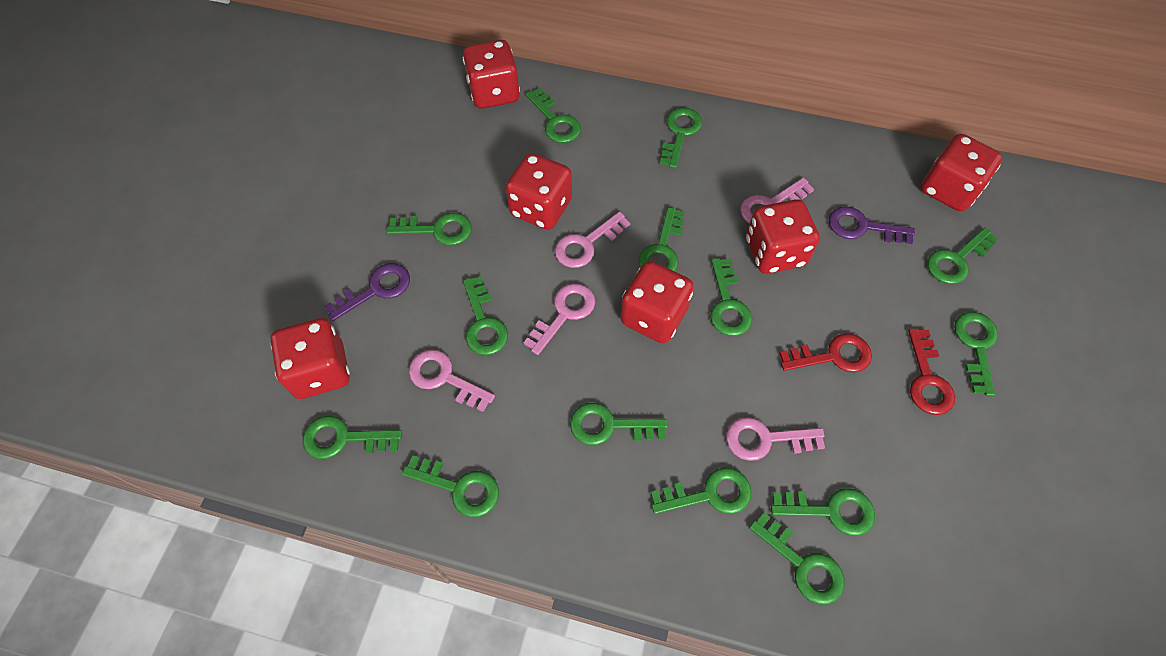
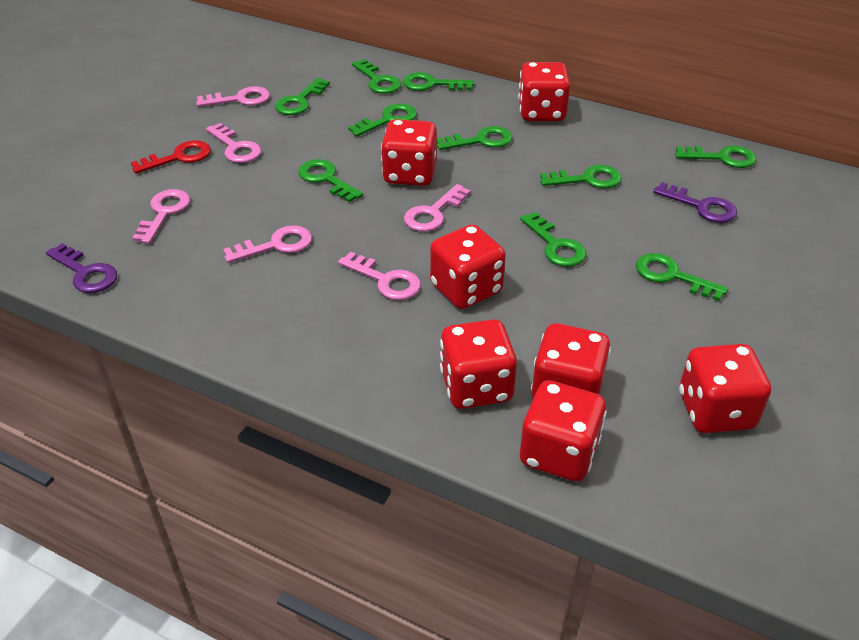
green key: 14 -> 10
pink key: 5 -> 6
red dice: 6 -> 7
red key: 2 -> 1

